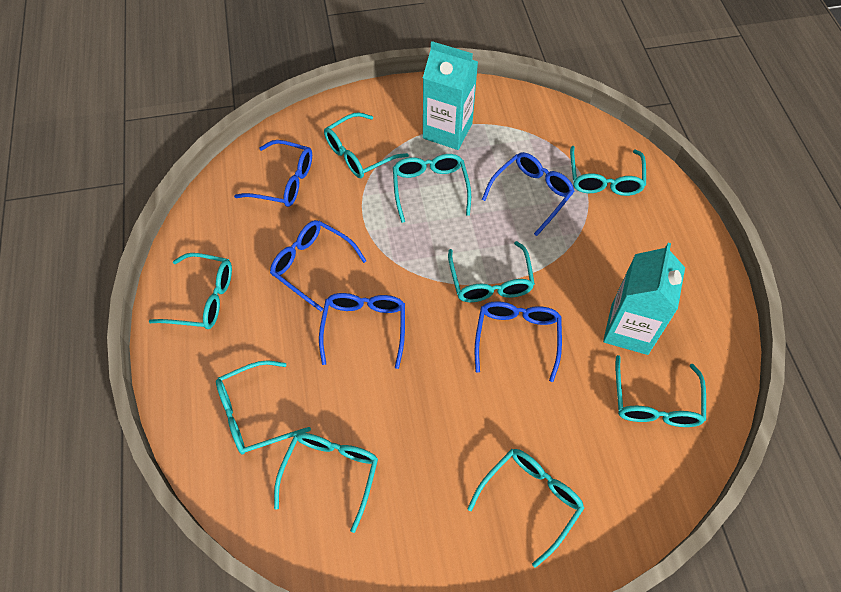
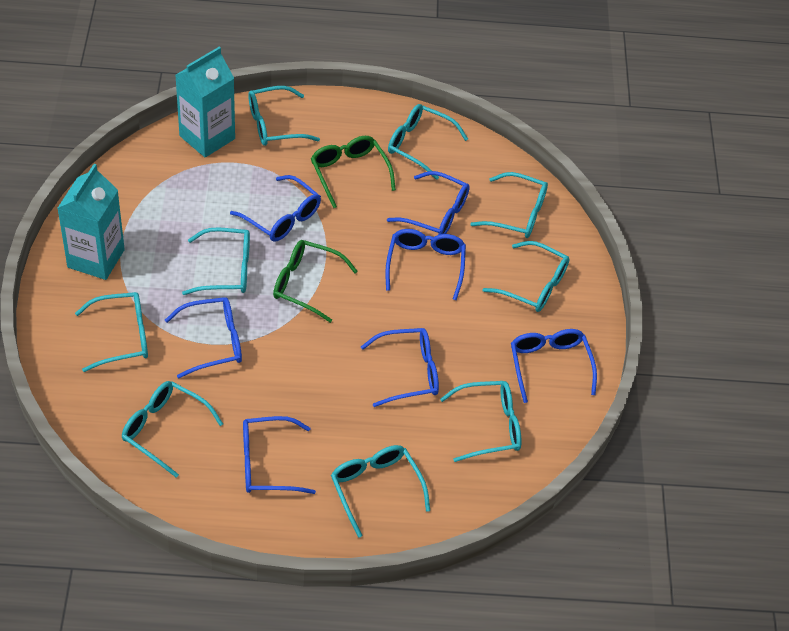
blue glasses: 5 -> 7
green glasses: 0 -> 2

